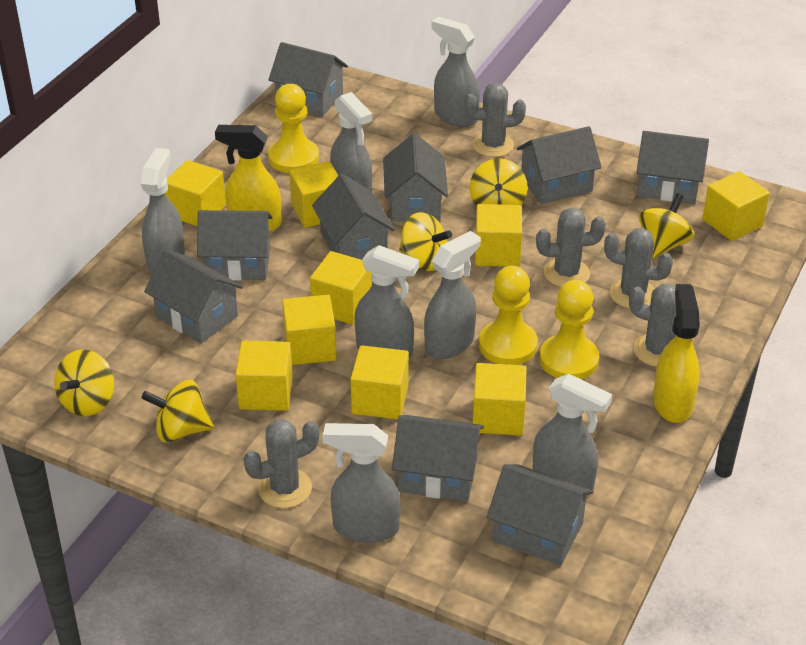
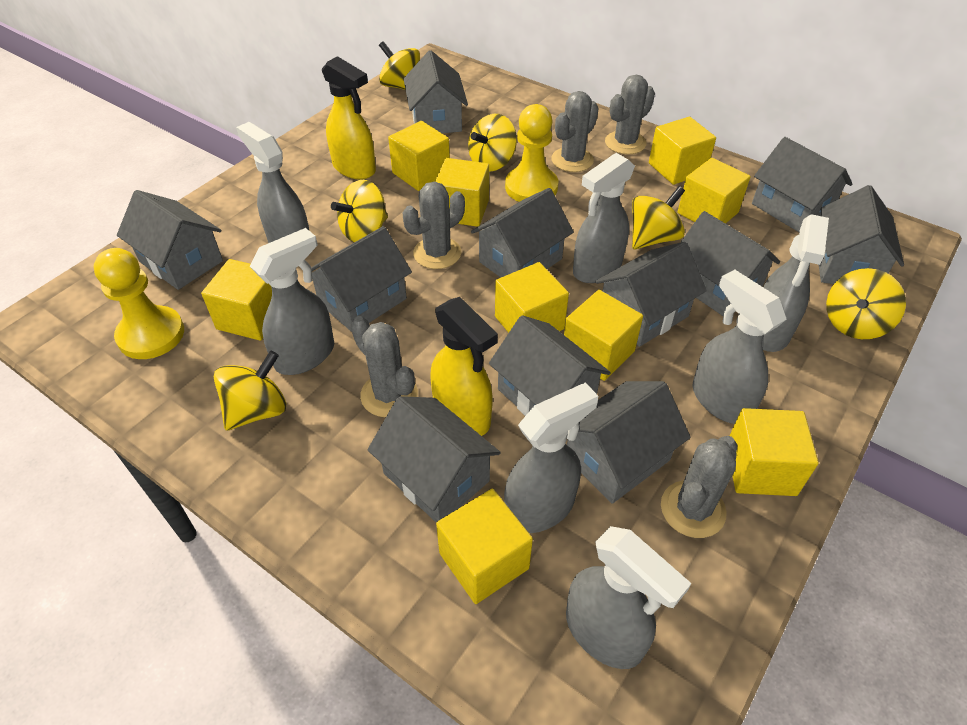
grey house: 9 -> 11
yellow pawn: 3 -> 2
yellow spinning top: 5 -> 6

